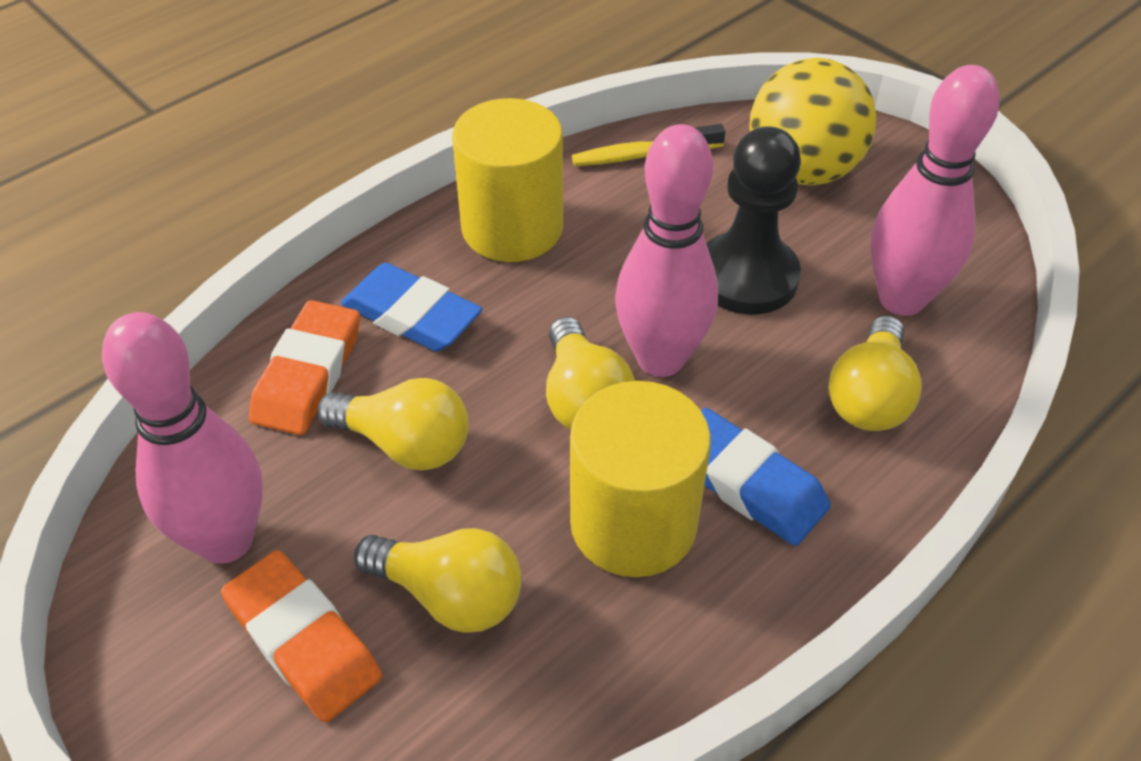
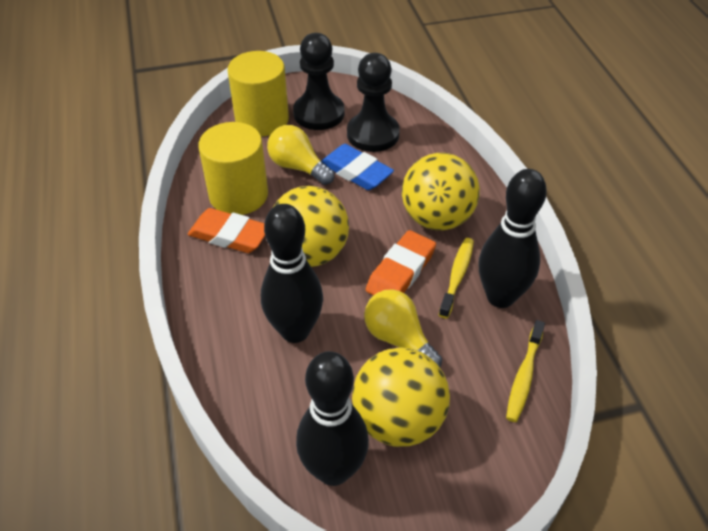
black bowling pin: 0 -> 3
black pawn: 1 -> 2
blue eraser: 2 -> 1
pink bowling pin: 3 -> 0
yellow ball: 1 -> 3
yellow light bulb: 4 -> 2
yellow toothbrush: 1 -> 2

